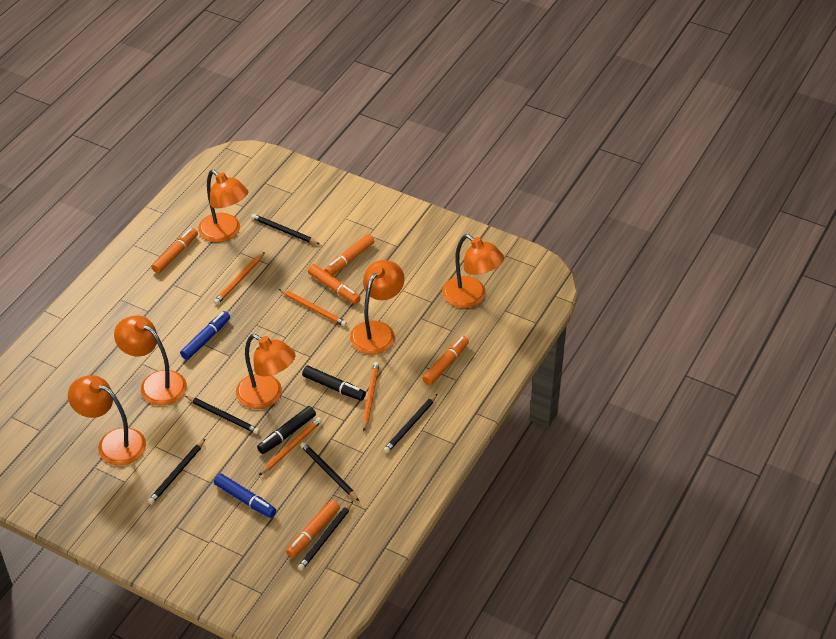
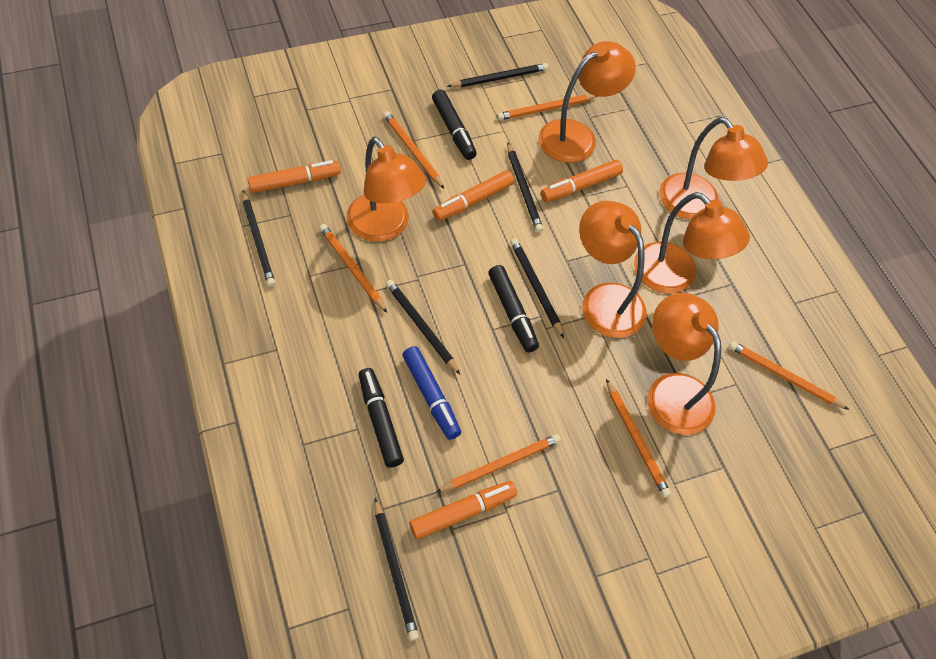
black marker: 2 -> 3
blue marker: 2 -> 1
orange marker: 5 -> 4
orange pencil: 4 -> 6

